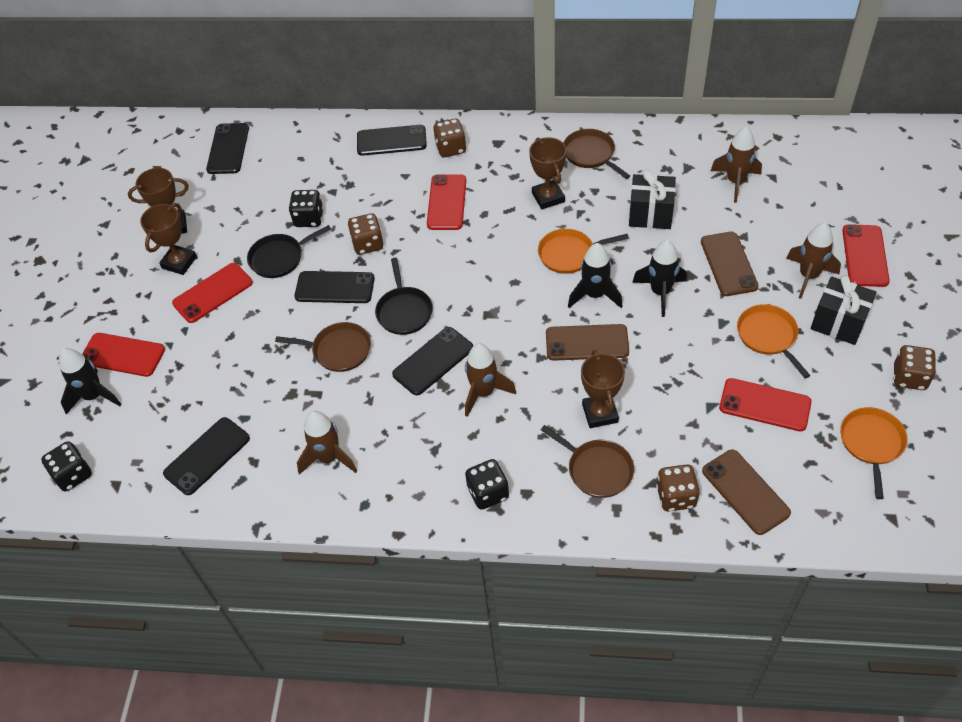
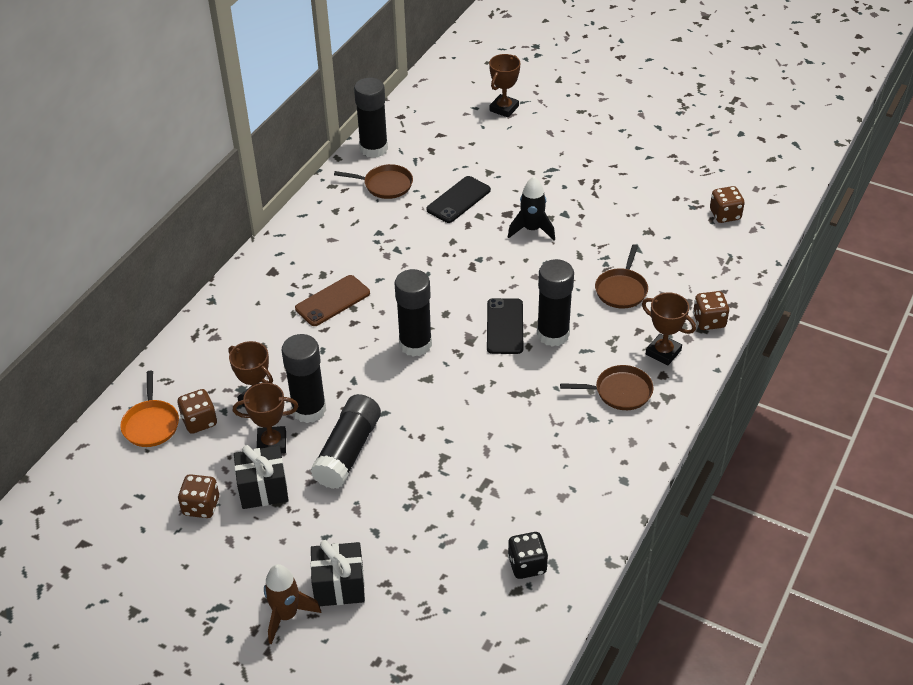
black dice: 3 -> 1
black glue stick: 0 -> 5
black pan: 2 -> 0
black phone: 5 -> 2
black rocket: 3 -> 1
brown phone: 3 -> 1
brown rocket: 4 -> 1
orange pan: 3 -> 1
red phone: 5 -> 0

